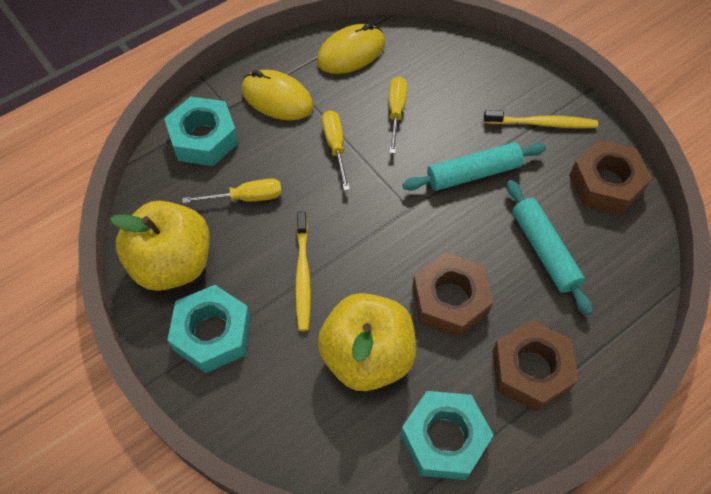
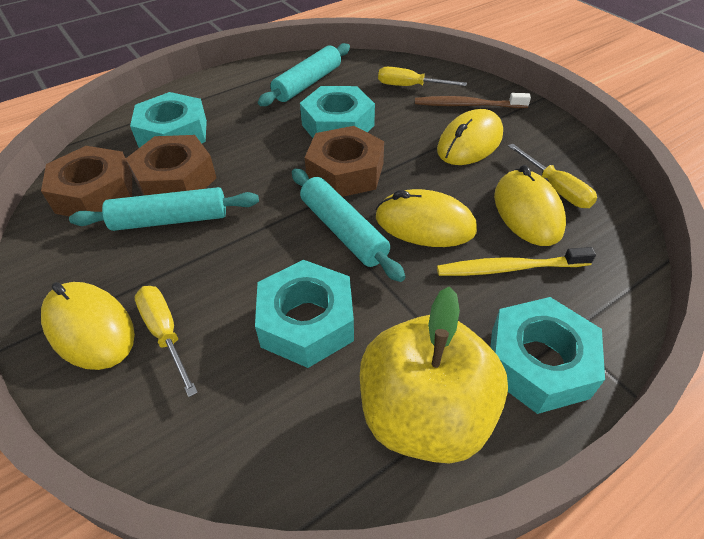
brown toothbrush: 0 -> 1
turquoise nut: 3 -> 4
turquoise rolling pin: 2 -> 3
yellow apple: 2 -> 1
yellow mouse: 2 -> 4
yellow toothbrush: 2 -> 1

